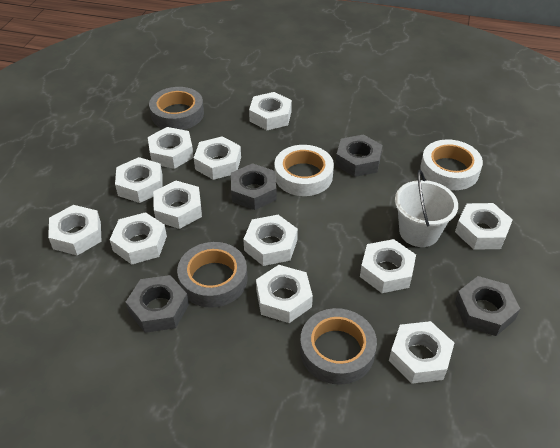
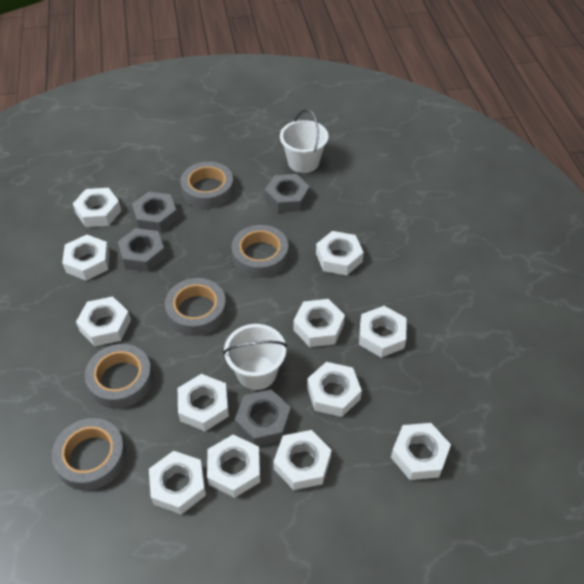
grey tape: 3 -> 5
white bucket: 1 -> 2
white tape: 2 -> 0

